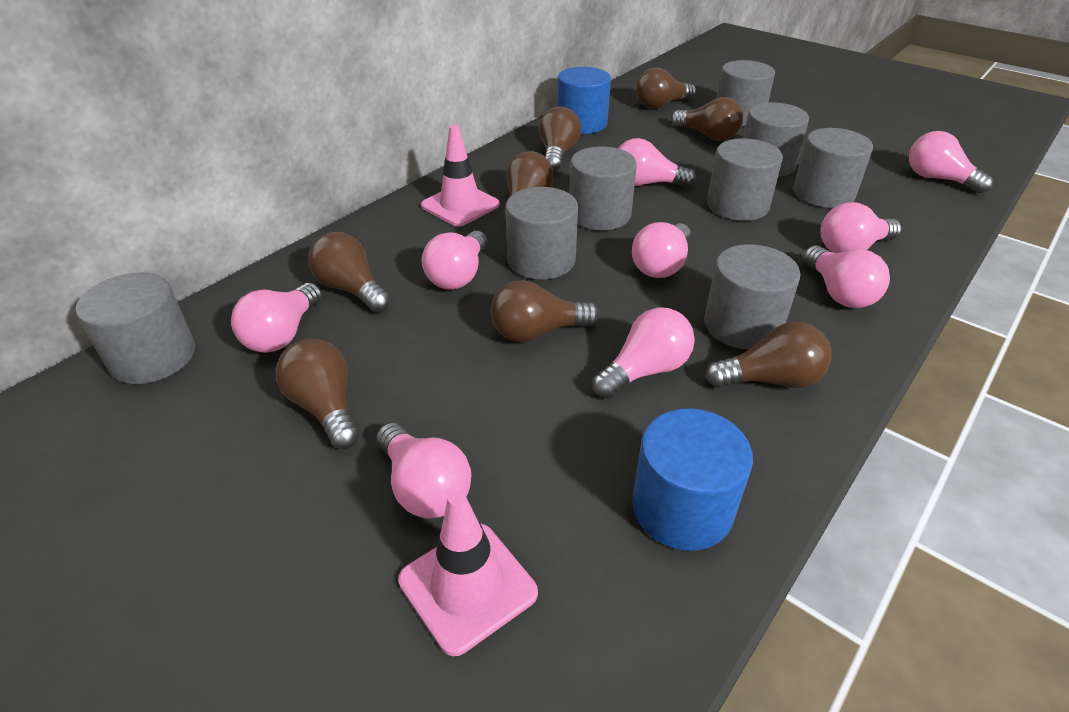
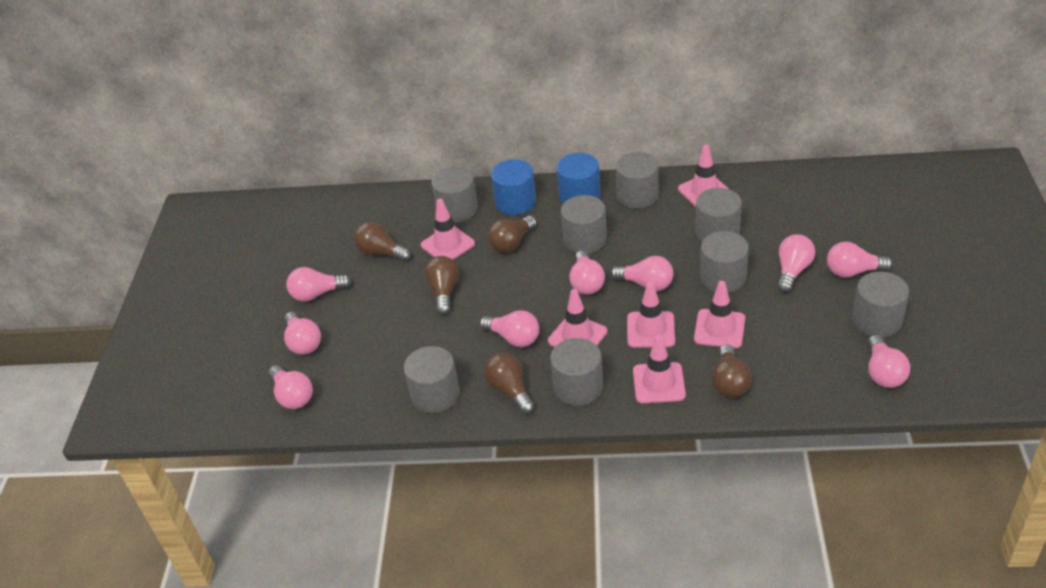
brown light bulb: 8 -> 5
pink traffic cone: 2 -> 6

